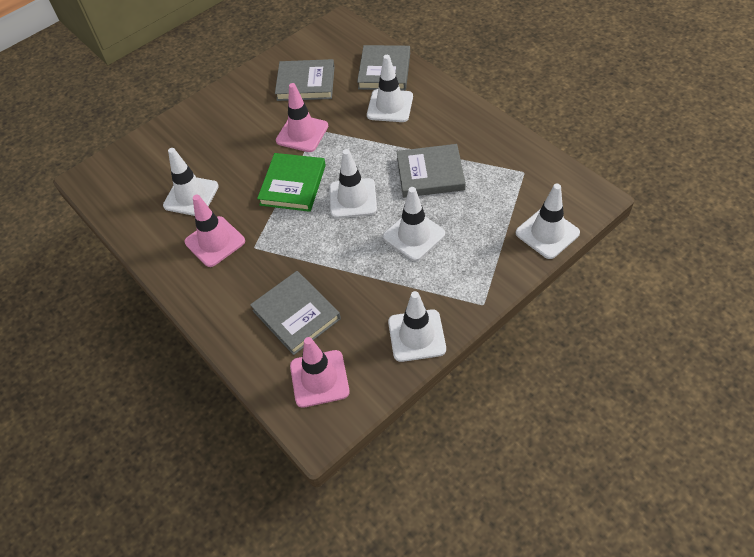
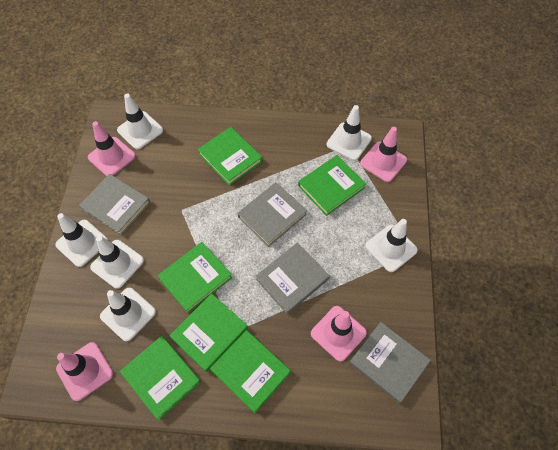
green book: 1 -> 6
pink traffic cone: 3 -> 4

